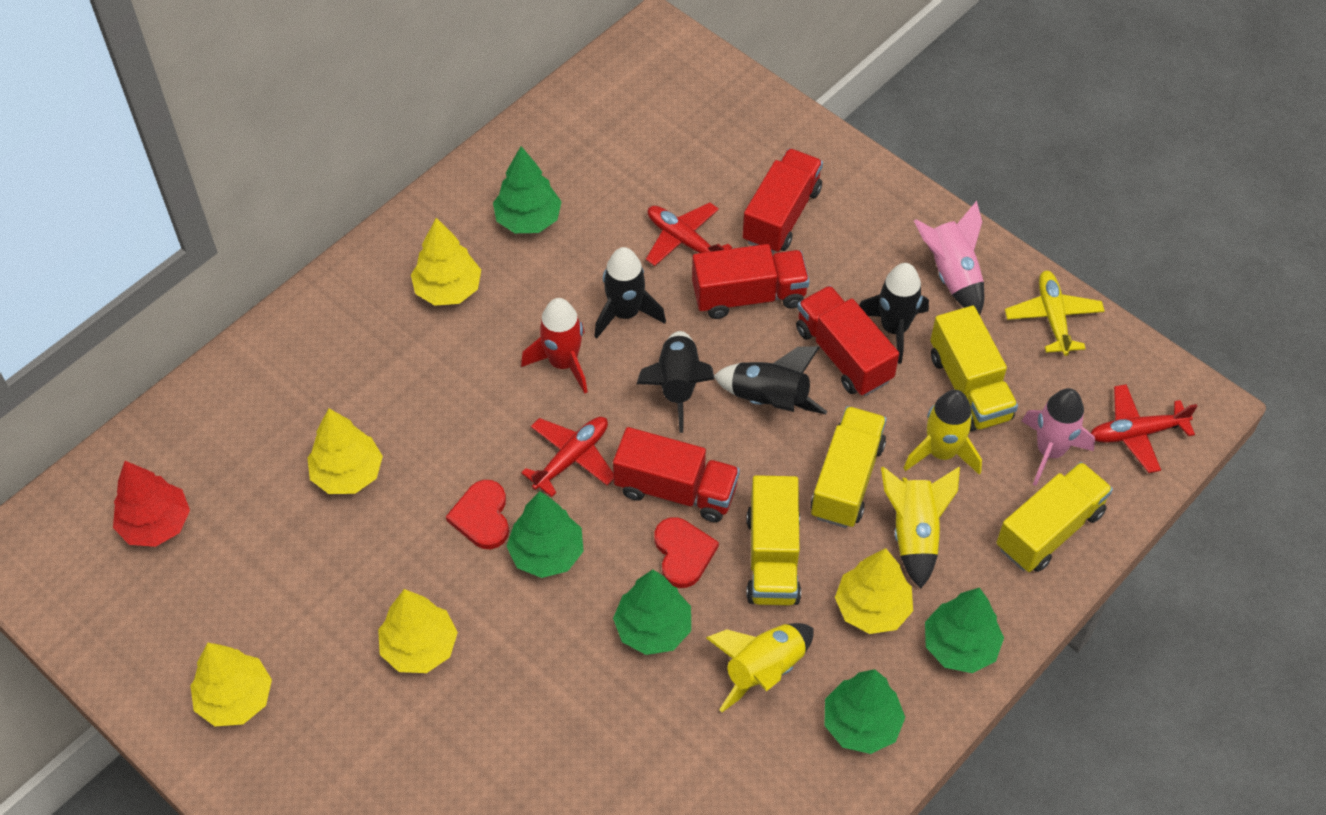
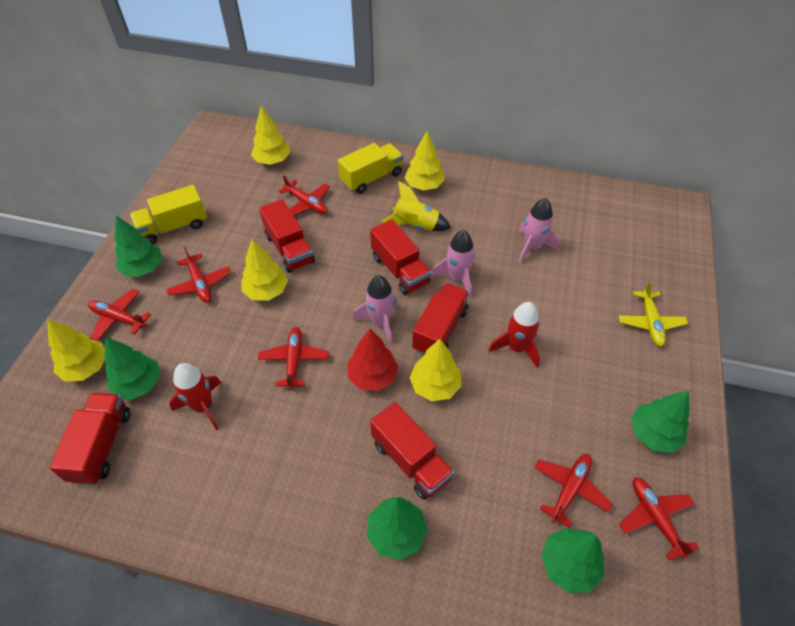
black rocket: 4 -> 0
pink rocket: 2 -> 3
red heart: 2 -> 0
red plane: 3 -> 6
red rocket: 1 -> 2
red truck: 4 -> 5
yellow rocket: 3 -> 1
yellow truck: 4 -> 2

